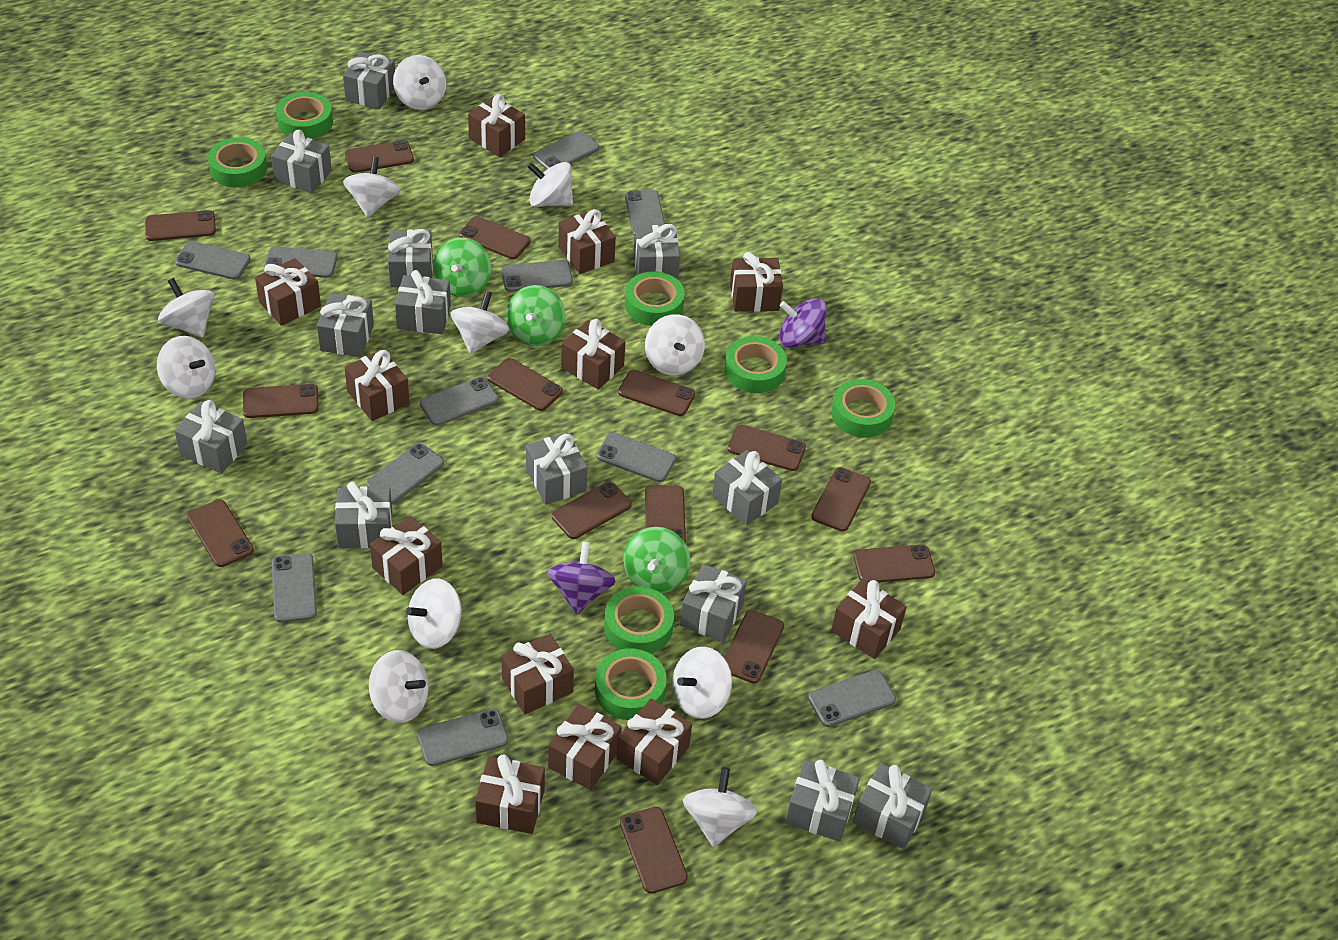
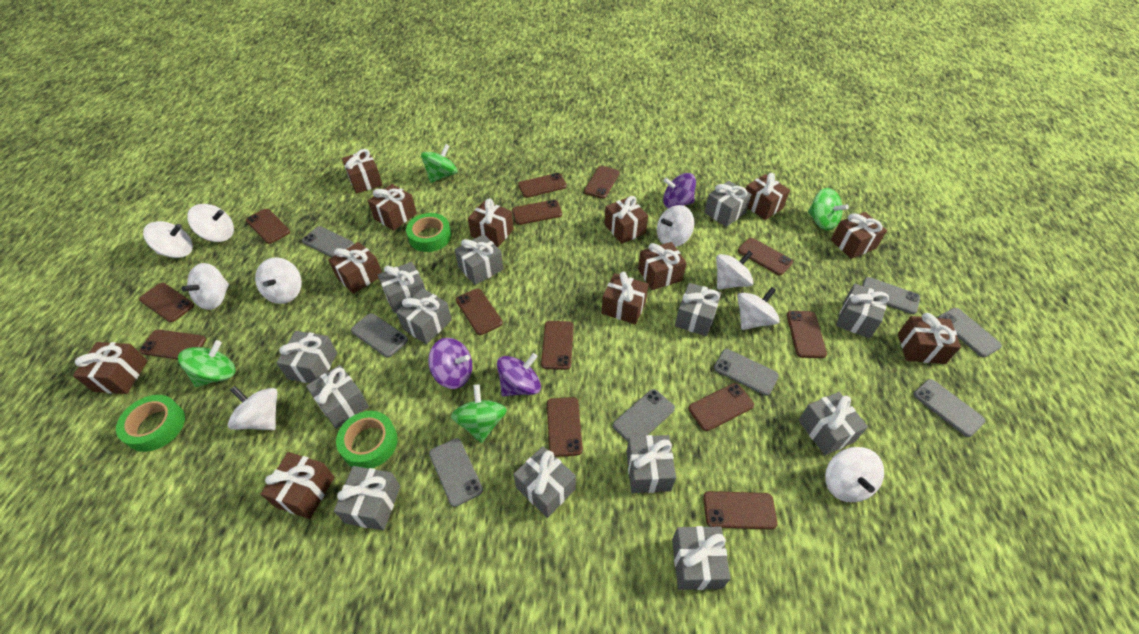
brown phone: 14 -> 13
green spinning top: 3 -> 4
green tape: 7 -> 3
grey phone: 11 -> 8
purple spinning top: 2 -> 3
white spinning top: 11 -> 9

